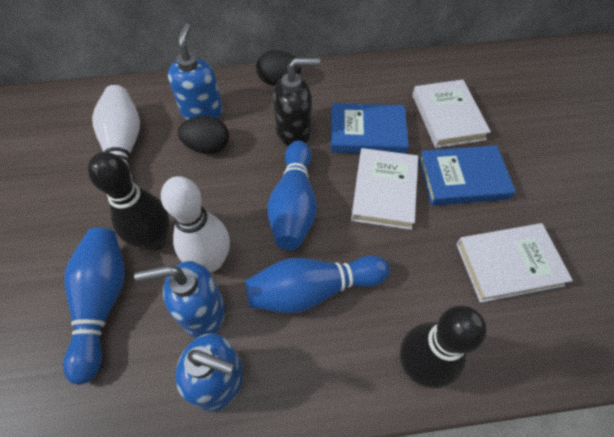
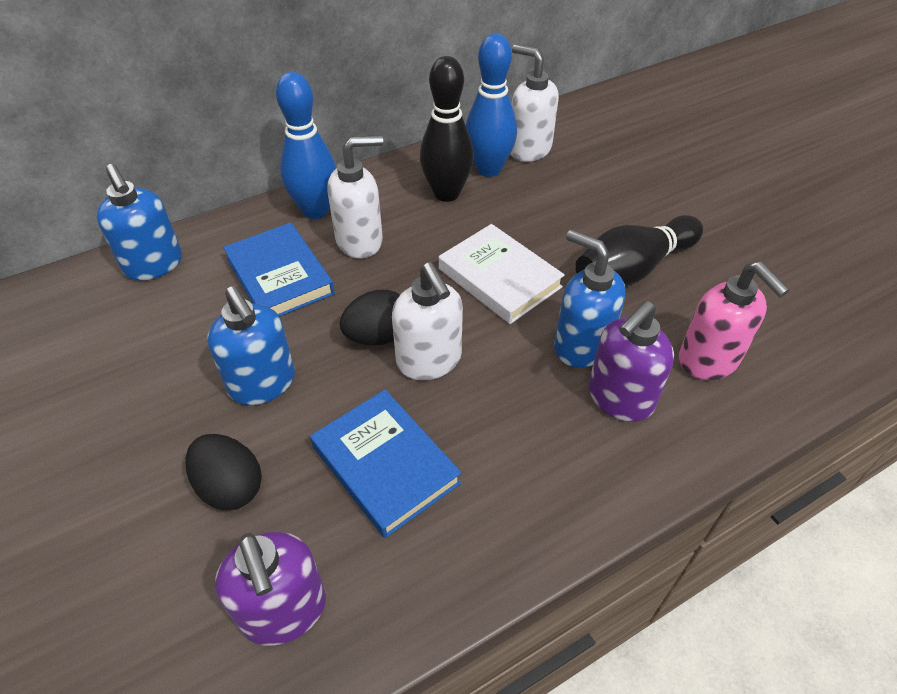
black soap dispenser: 1 -> 0
blue bowling pin: 3 -> 2
pink soap dispenser: 0 -> 1
purple soap dispenser: 0 -> 2
white book: 3 -> 1
white bowling pin: 2 -> 0
white soap dispenser: 0 -> 3

